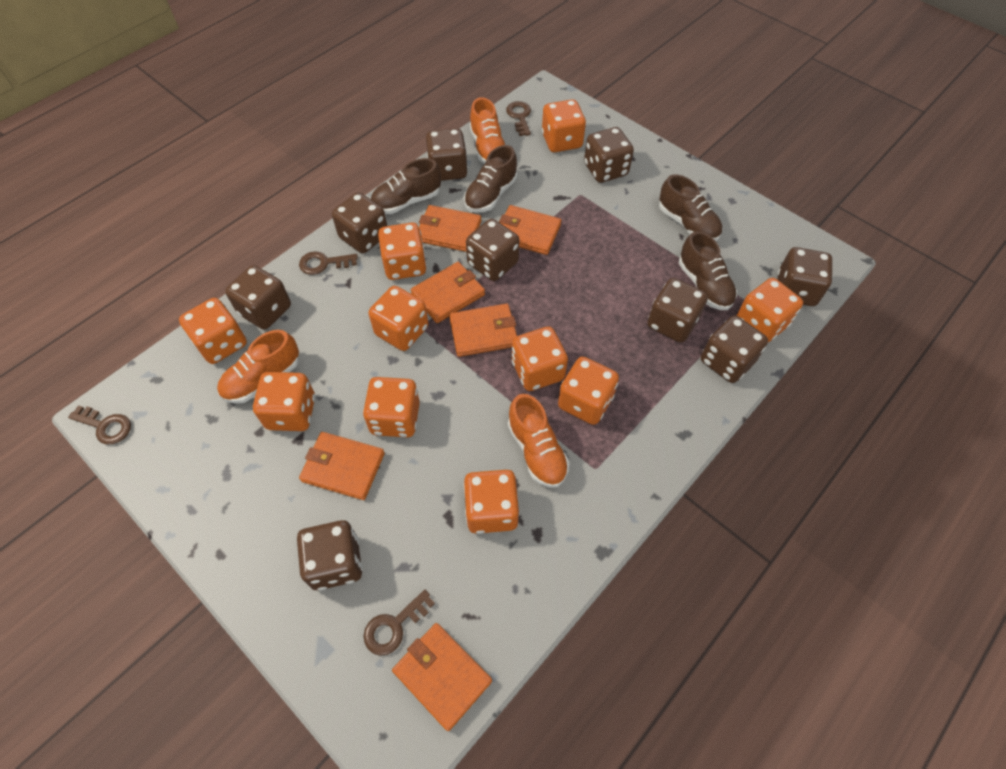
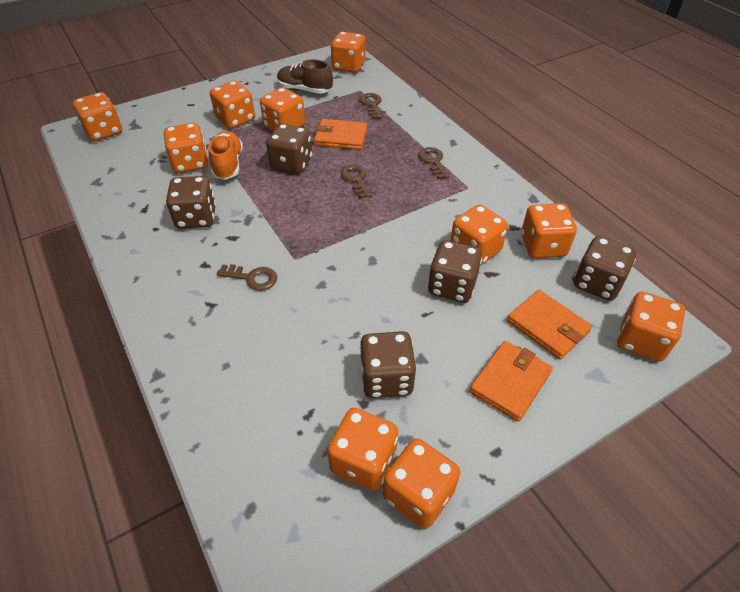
brown dice: 9 -> 5
brown shoe: 4 -> 1
orange shoe: 3 -> 1
orange wallet: 6 -> 3

